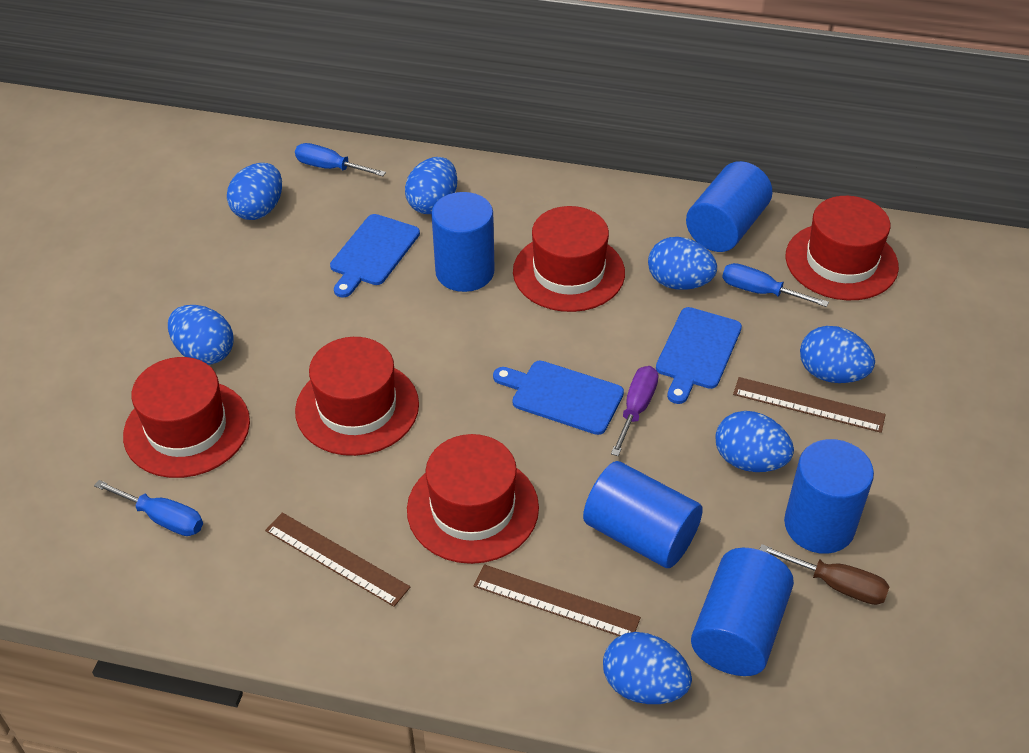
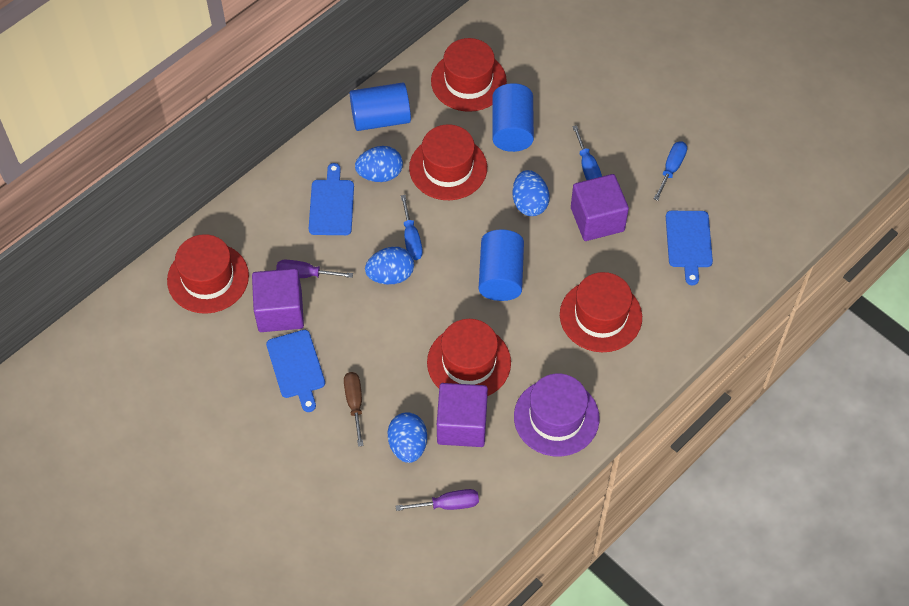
blue cylinder: 5 -> 3
blue egg: 7 -> 4
brown ruler: 3 -> 0
purple cube: 0 -> 3
purple hat: 0 -> 1
purple screwdriver: 1 -> 2

